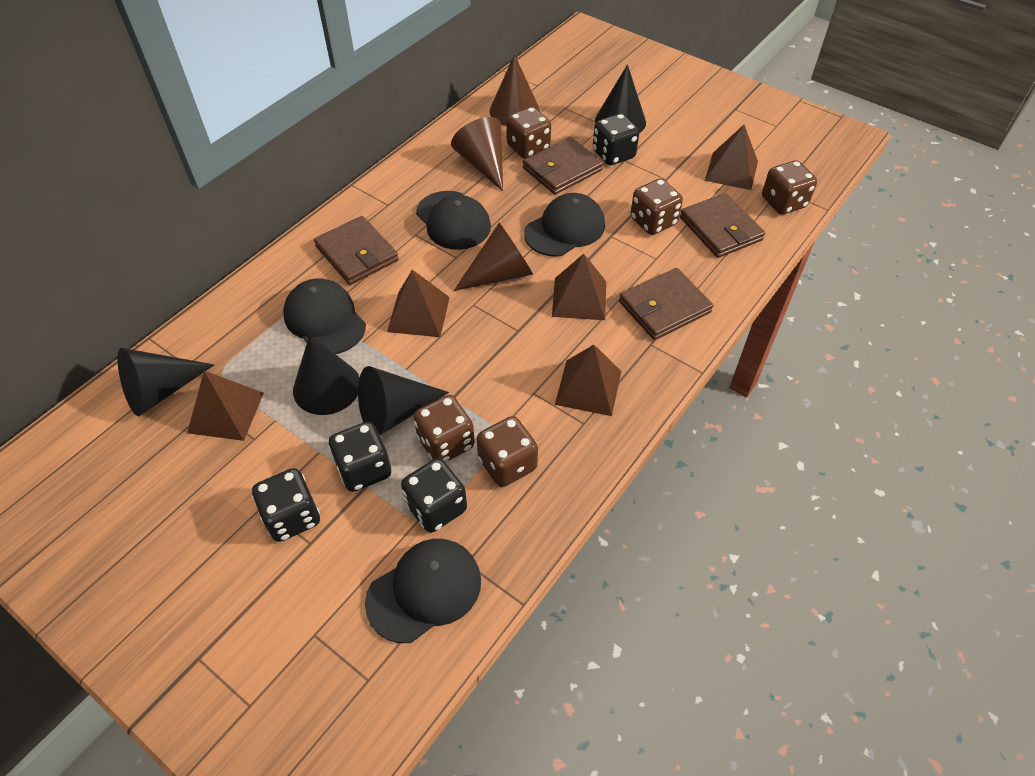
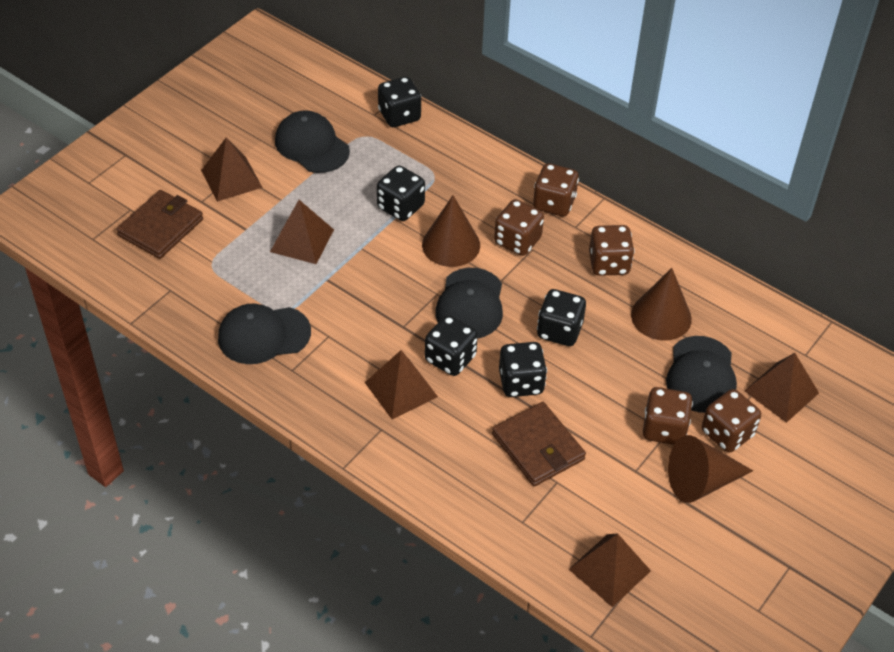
black cone: 4 -> 0
black dice: 4 -> 5
brown wallet: 4 -> 2

